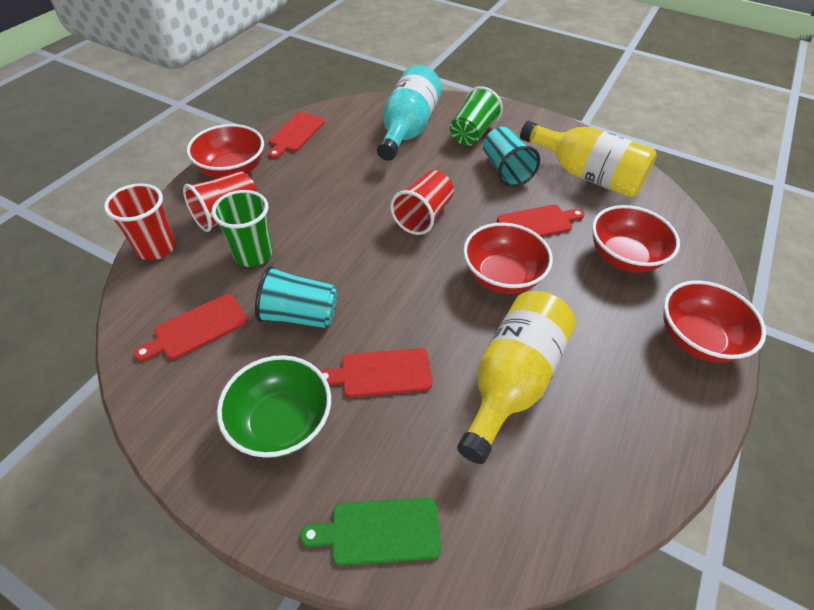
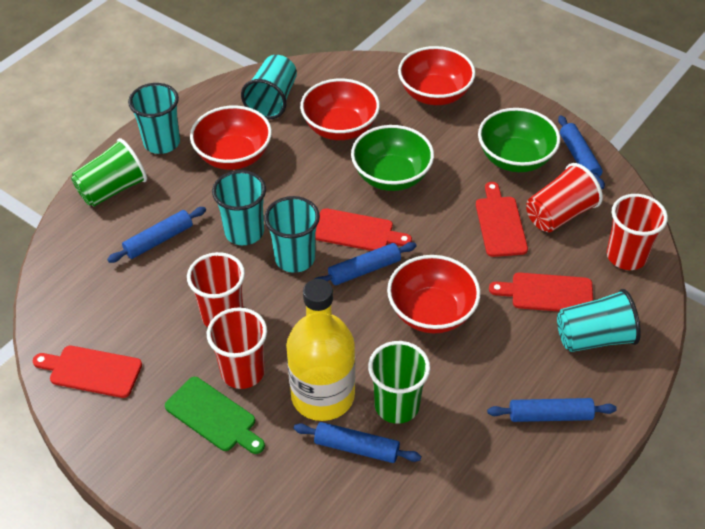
blue rolling pin: 0 -> 5
green bowl: 1 -> 2
red cup: 3 -> 4
turquoise bottle: 1 -> 0
turquoise cup: 2 -> 5
yellow bottle: 2 -> 1

